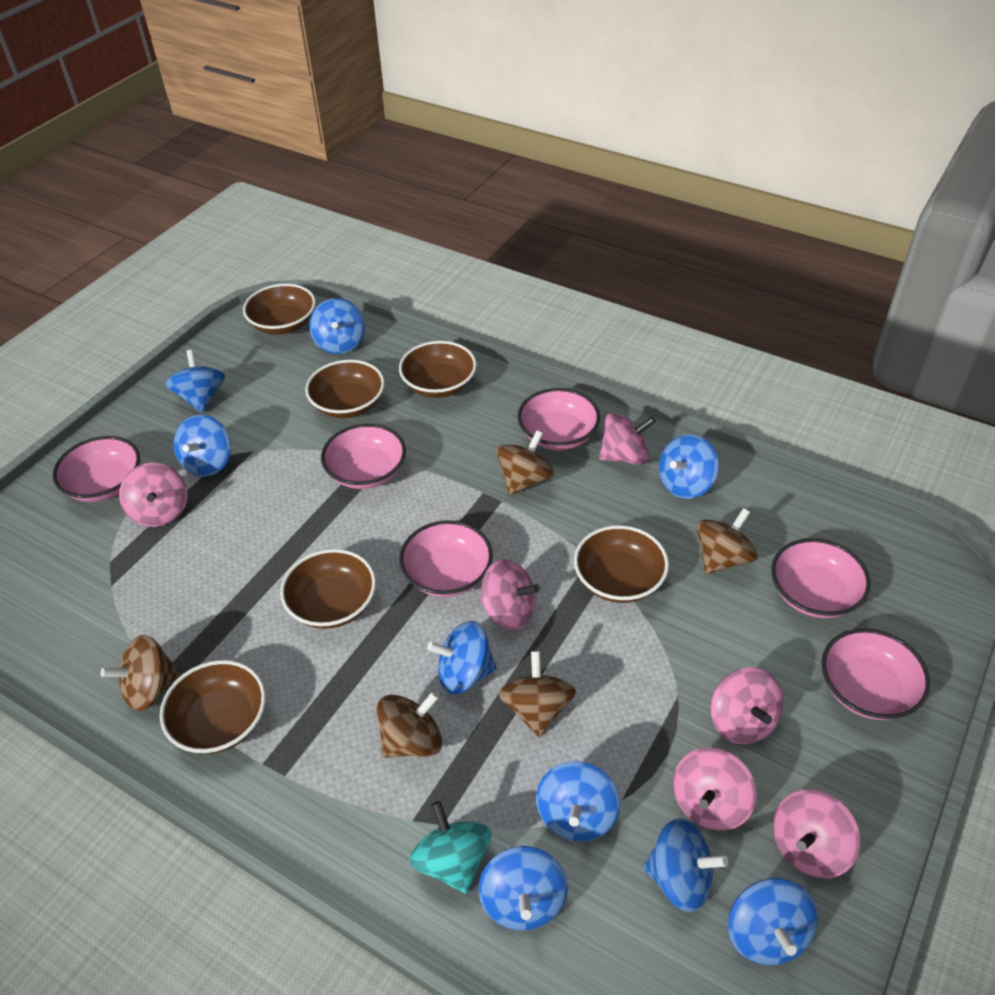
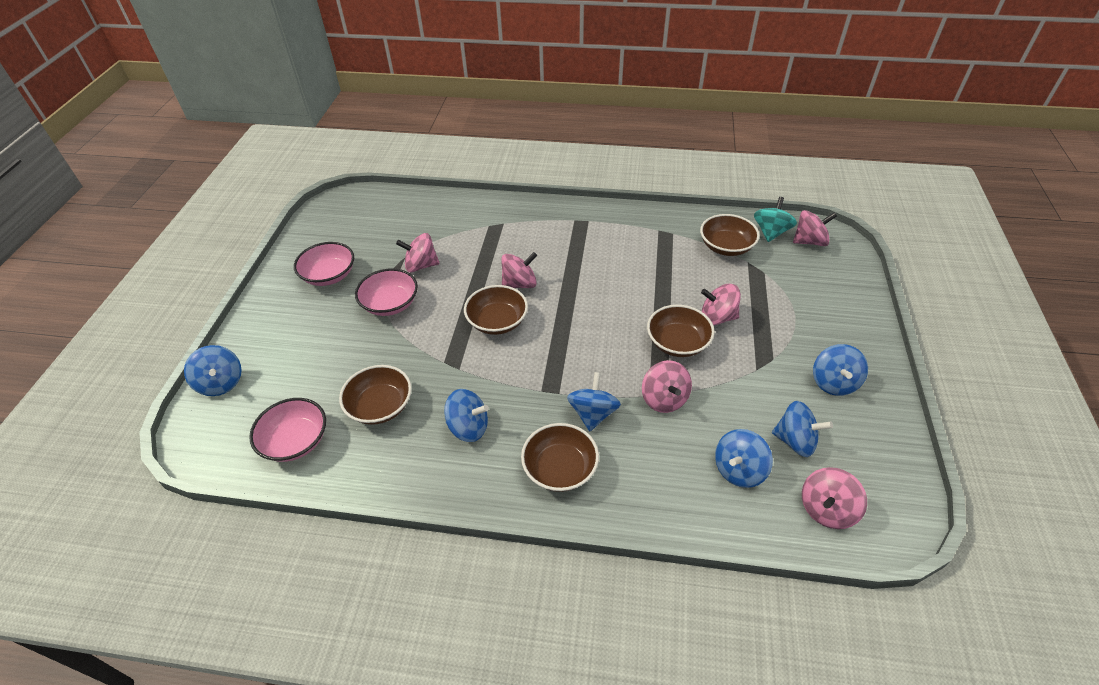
blue spinning top: 9 -> 6
brown bowl: 6 -> 5
brown spinning top: 5 -> 0
pink bowl: 6 -> 3

